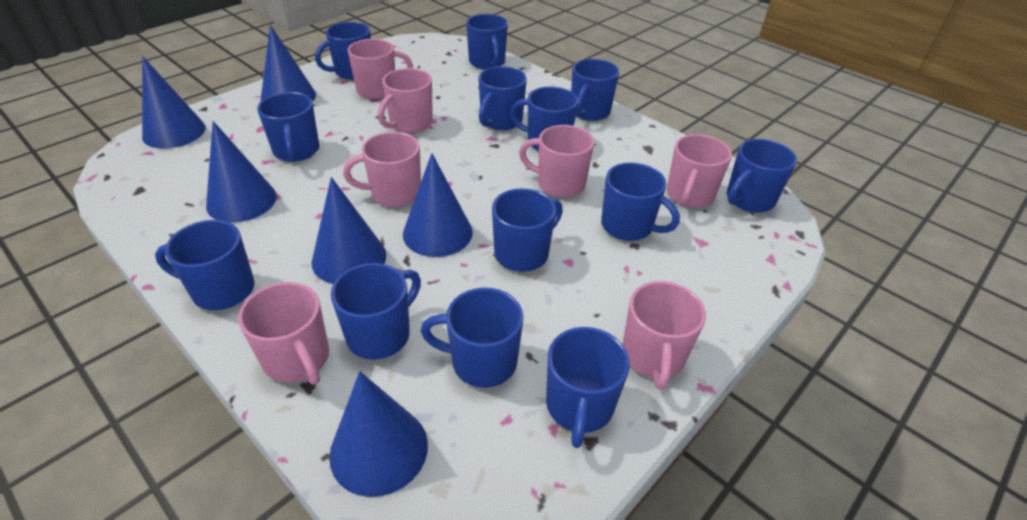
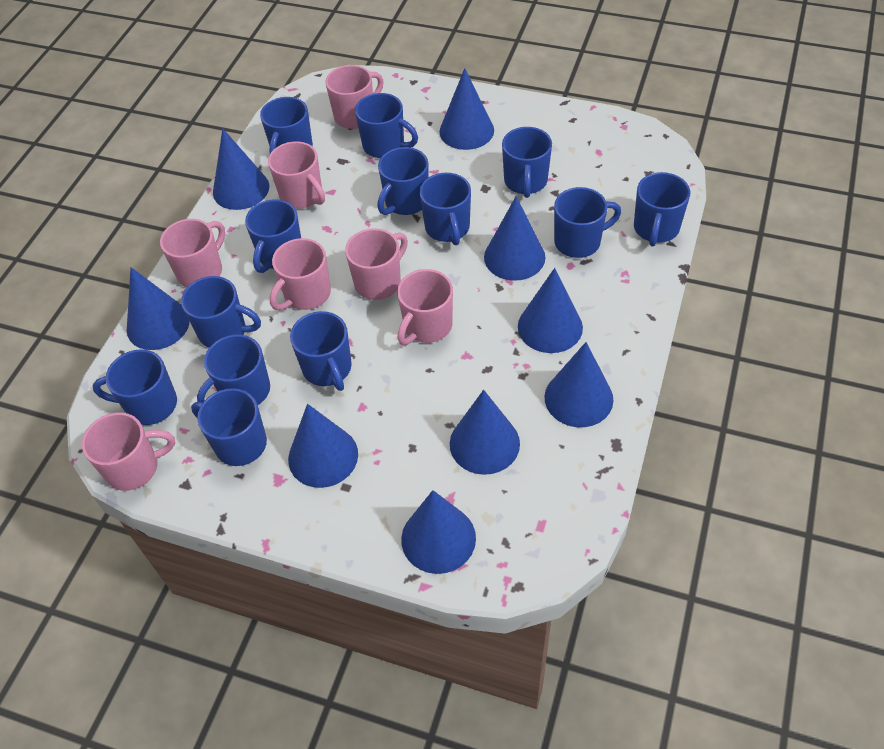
blue cone: 6 -> 9

